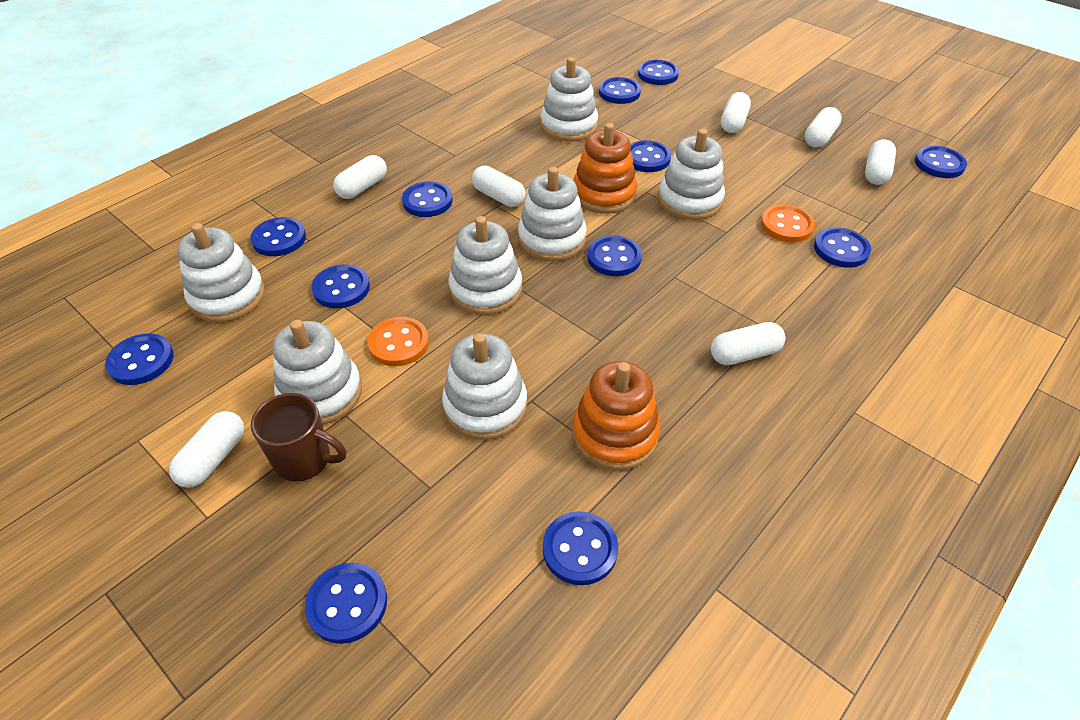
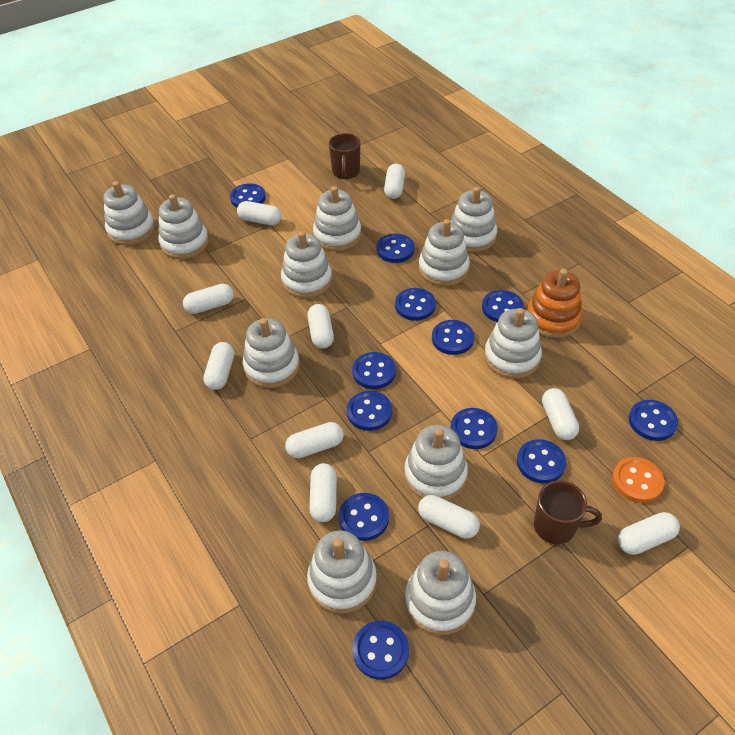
brown mug: 1 -> 2
orange button: 2 -> 1
orange stacking toy: 2 -> 1
white capsule: 7 -> 10
white stacking toy: 7 -> 11

